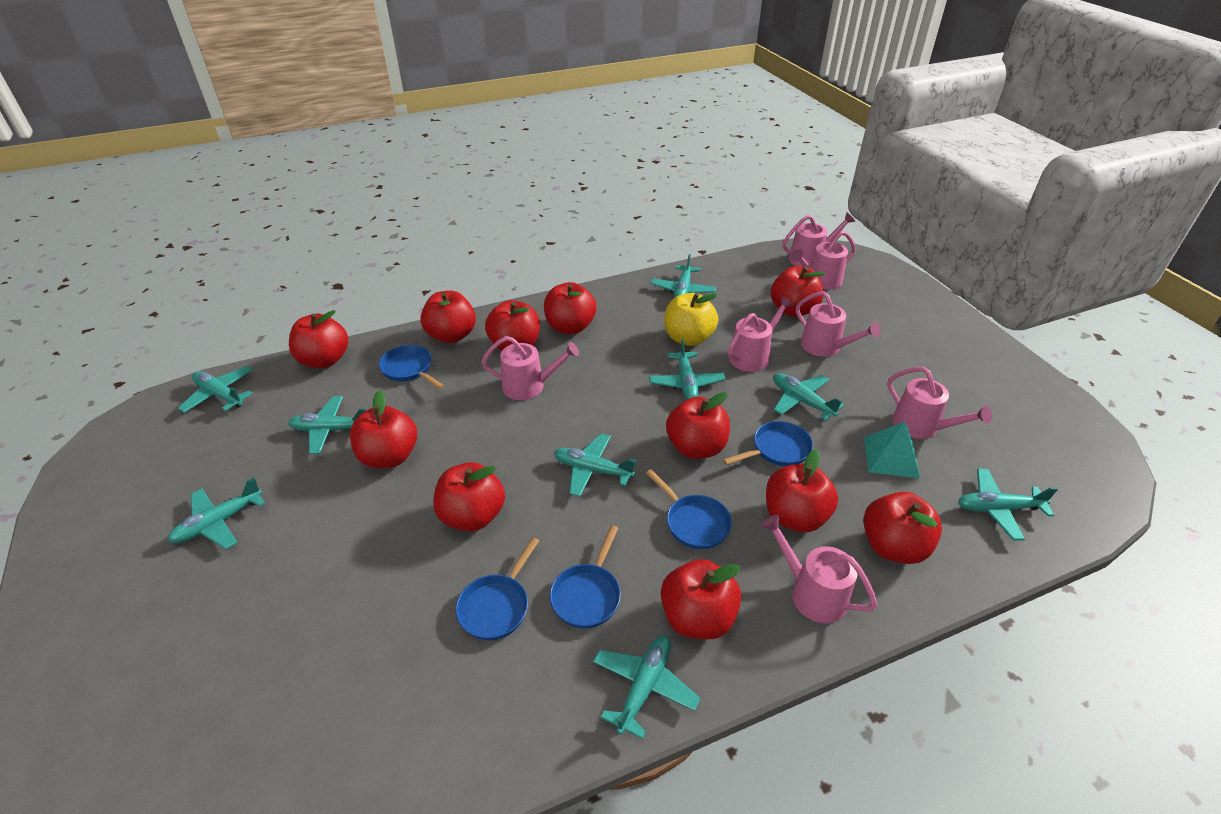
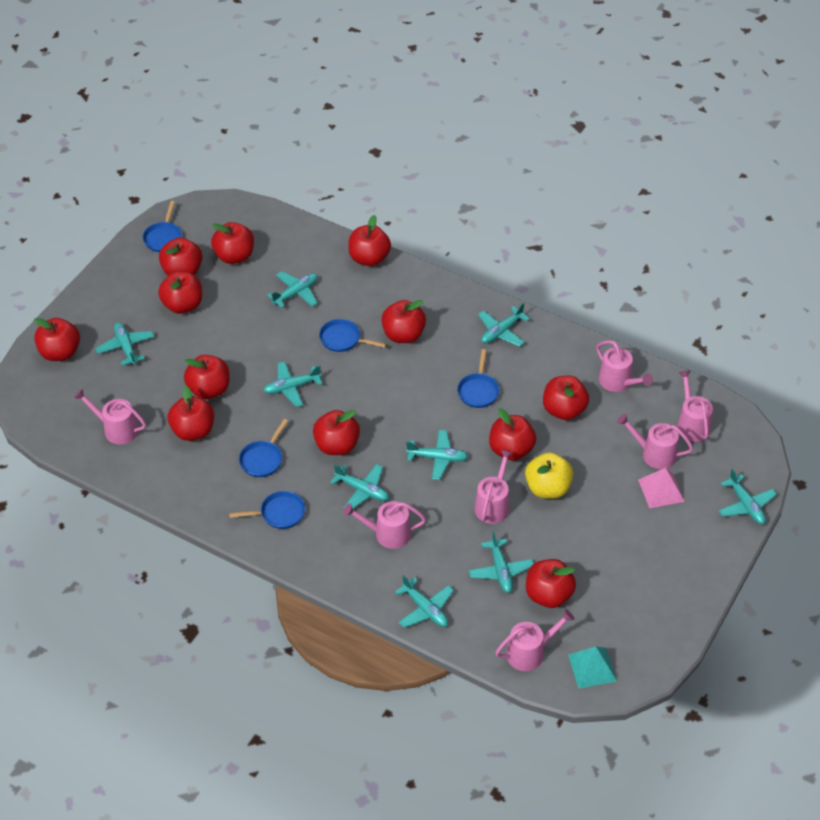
pink pyramid: 0 -> 1
red apple: 11 -> 12

